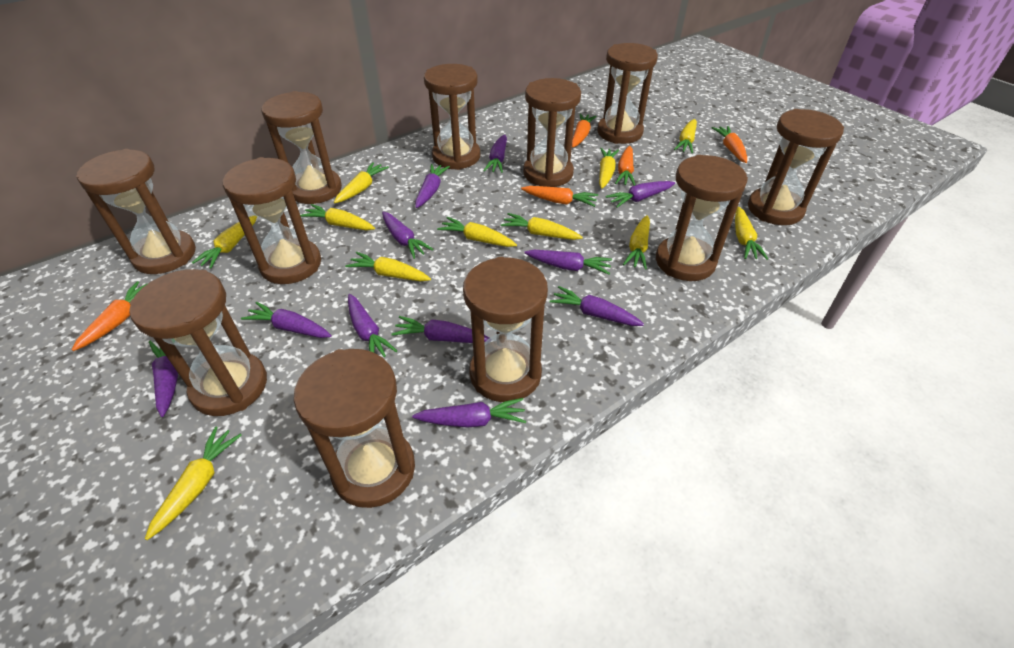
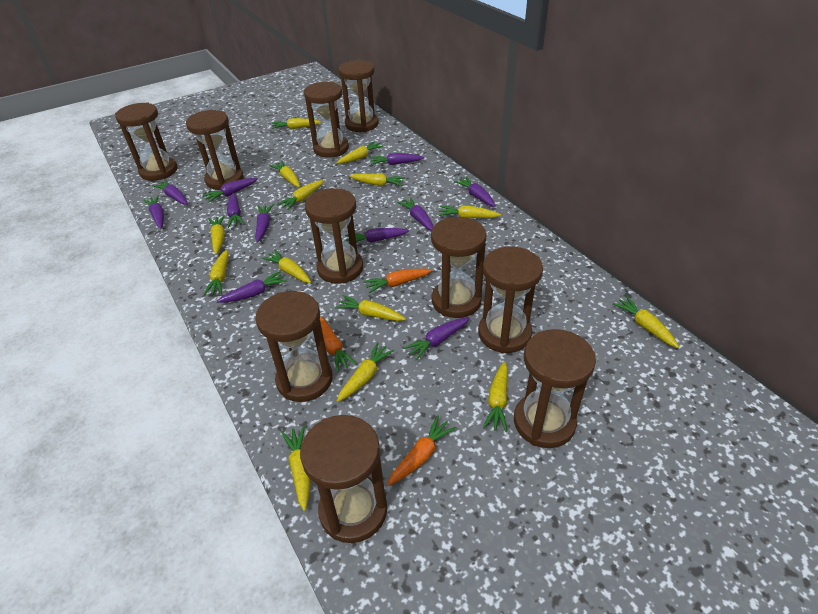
brown hourglass: 11 -> 10
orange carrot: 5 -> 3
yellow carrot: 11 -> 14

